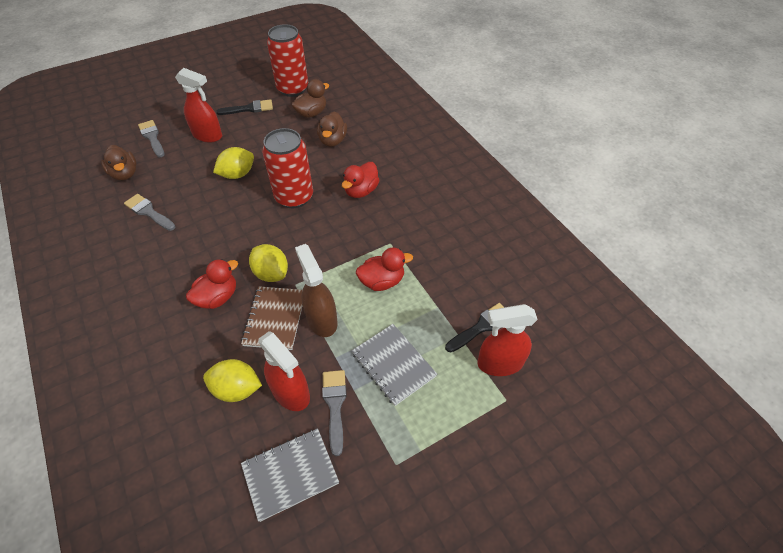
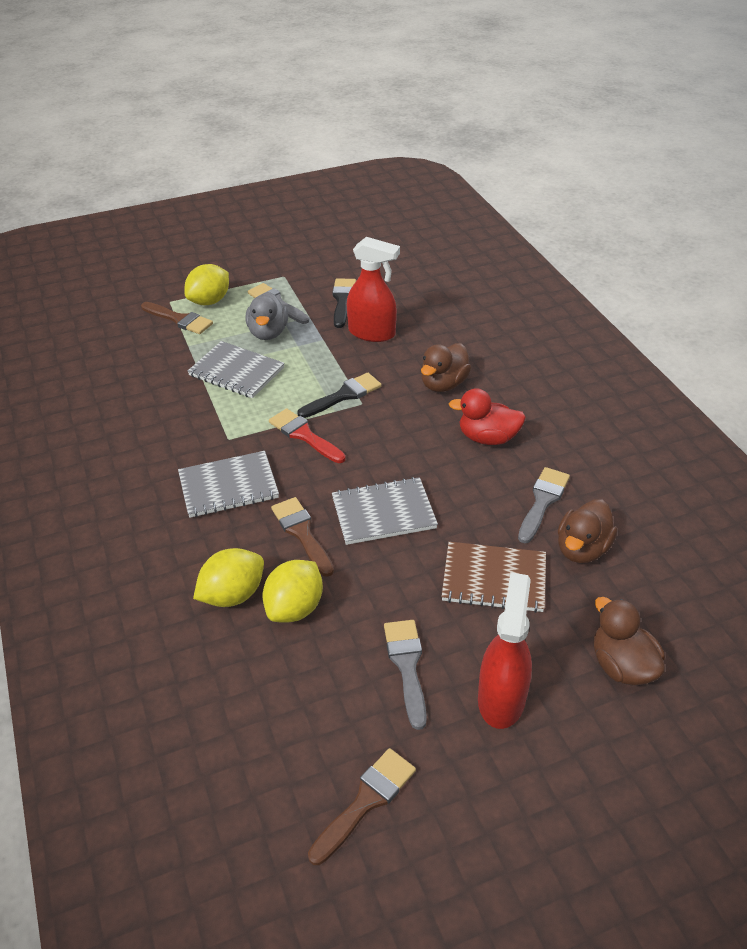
brown brush: 0 -> 3
brown spray bottle: 1 -> 0
grey duck: 0 -> 1
grey notebook: 2 -> 3
red brush: 0 -> 1
red can: 2 -> 0
red duck: 3 -> 1
red spray bottle: 3 -> 2

